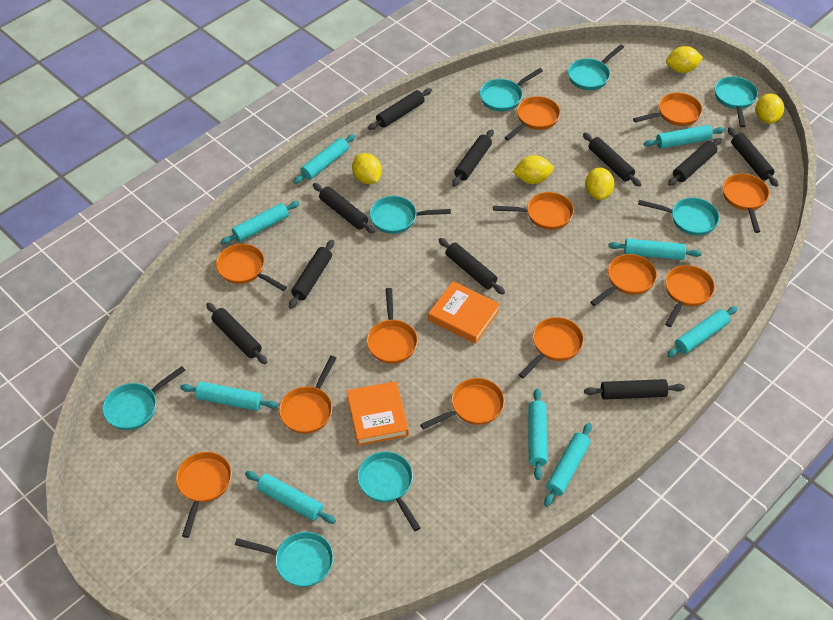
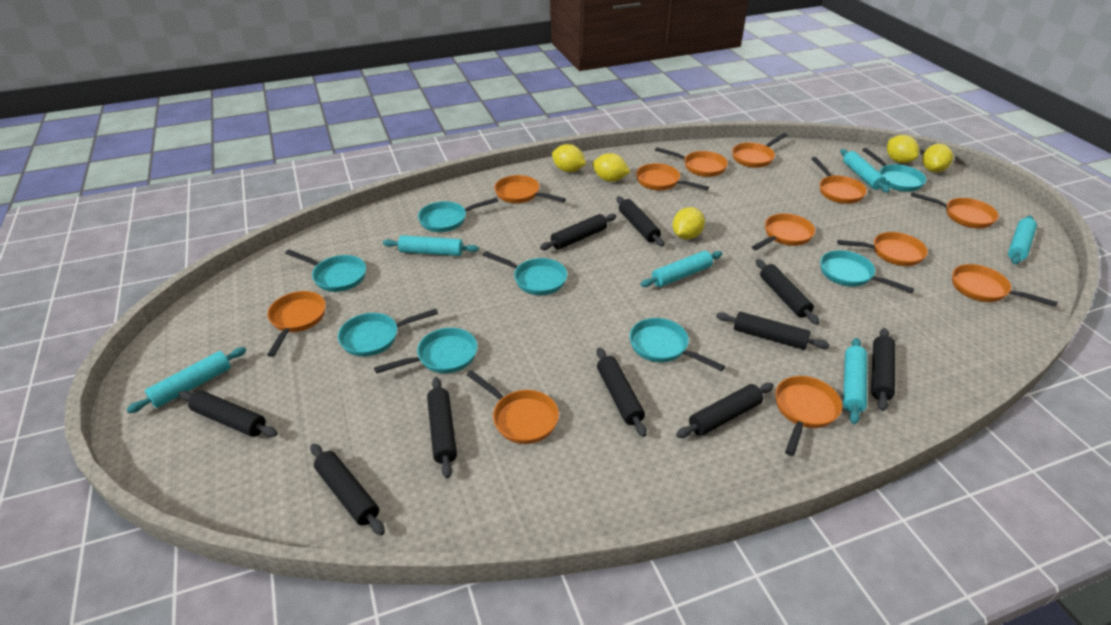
orange book: 2 -> 0
turquoise rolling pin: 9 -> 6

